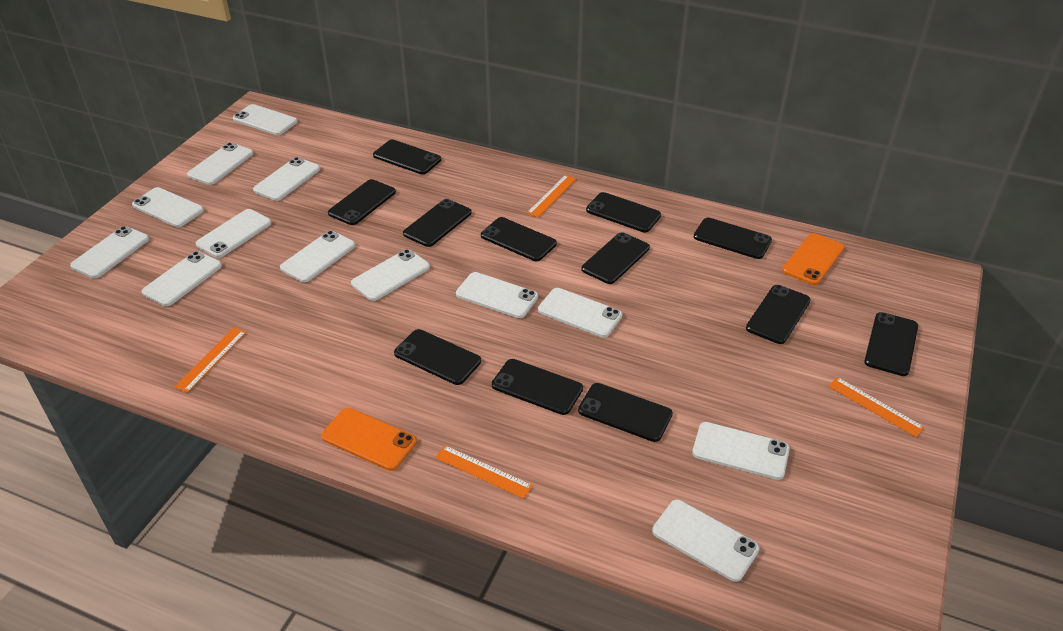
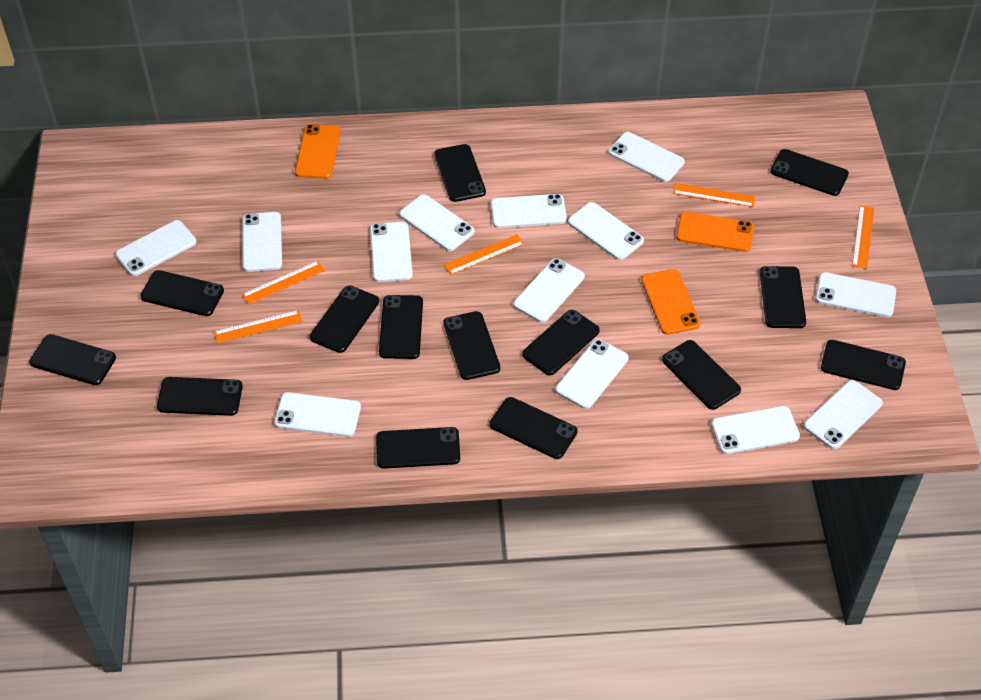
black phone: 12 -> 14
orange phone: 2 -> 3
orange ruler: 4 -> 5

